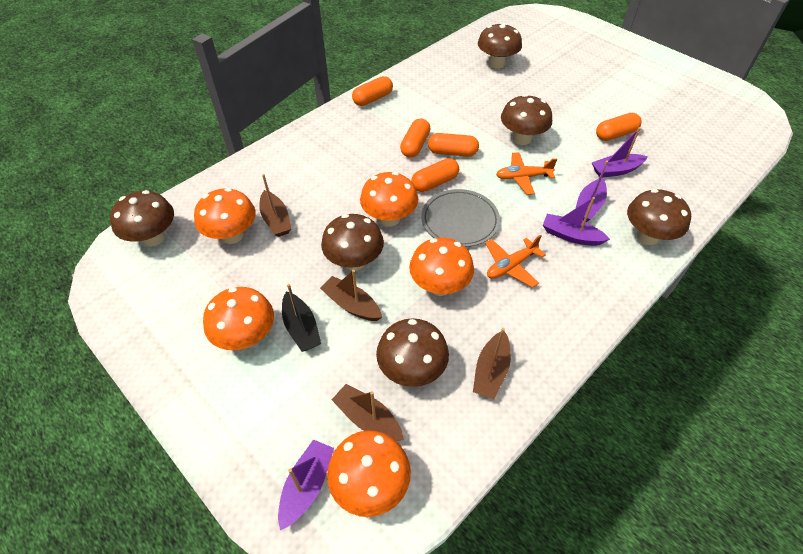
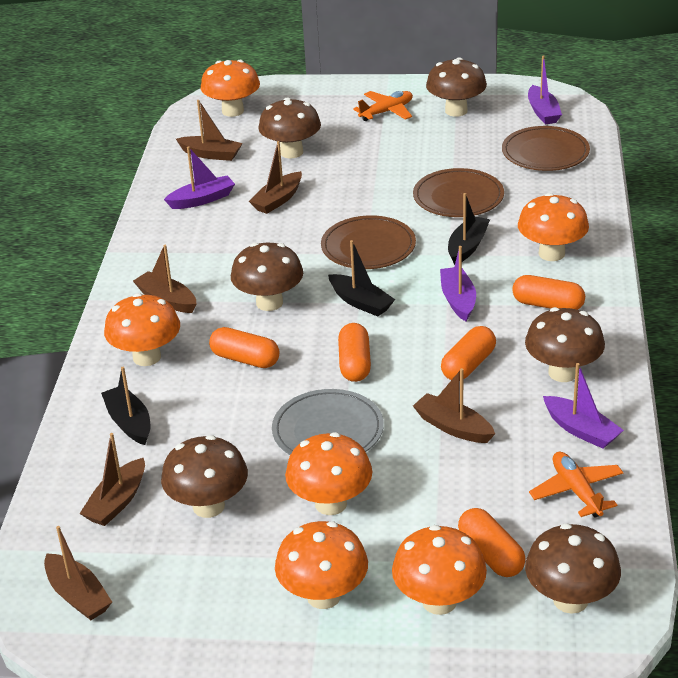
black boat: 1 -> 3
brown boat: 4 -> 6
brown plate: 0 -> 3
orange mushroom: 5 -> 6

